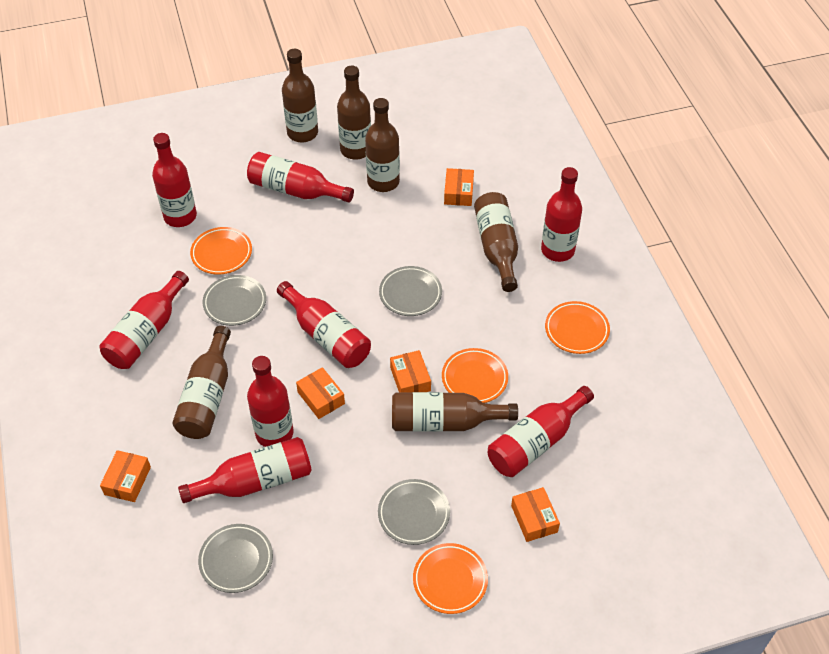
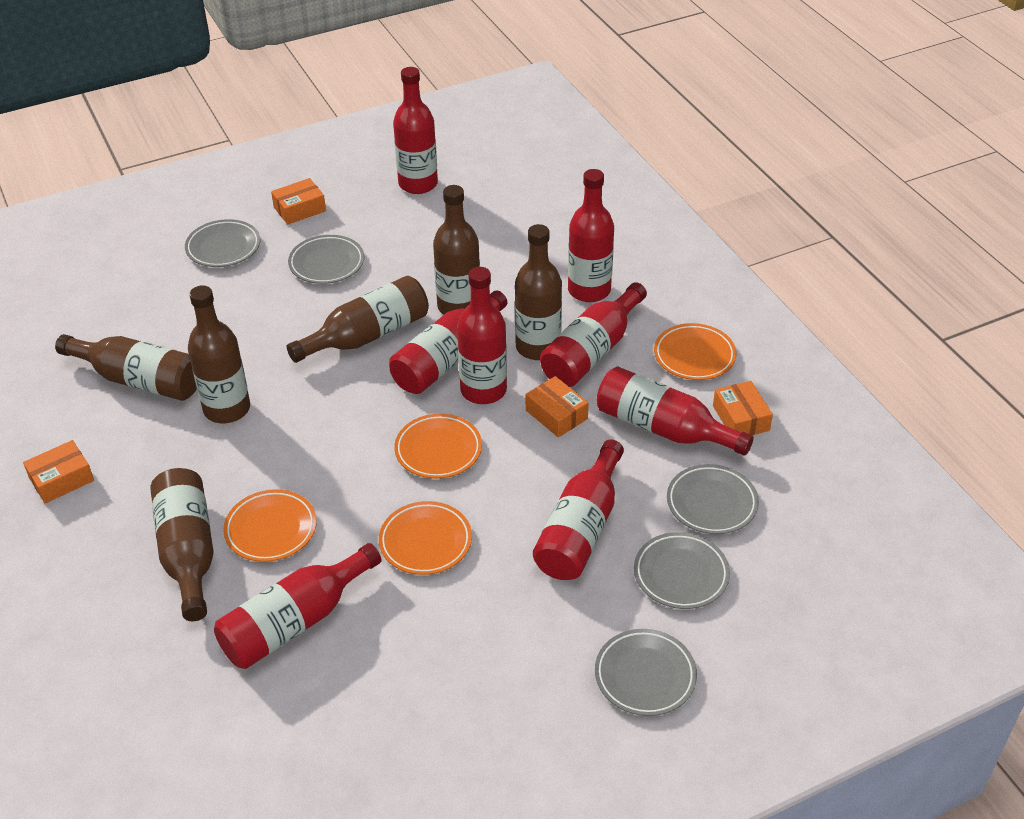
grey plate: 4 -> 5
orange box: 5 -> 4

